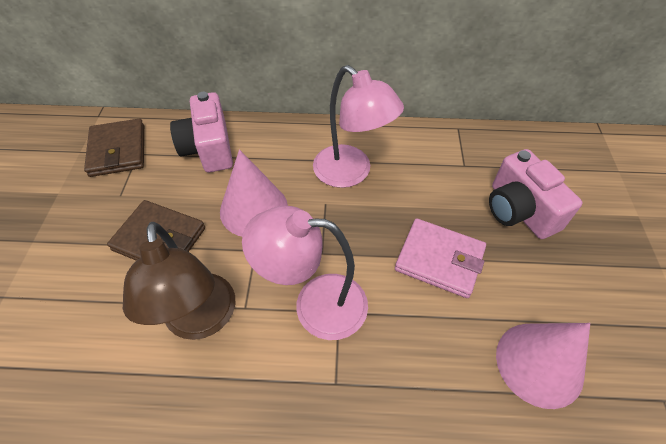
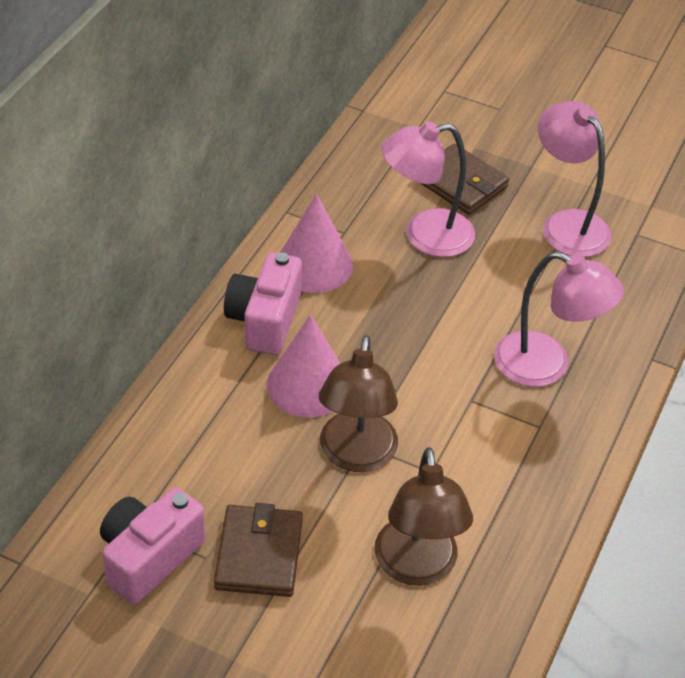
brown lamp: 1 -> 2
pink lamp: 2 -> 3
pink wallet: 1 -> 0

